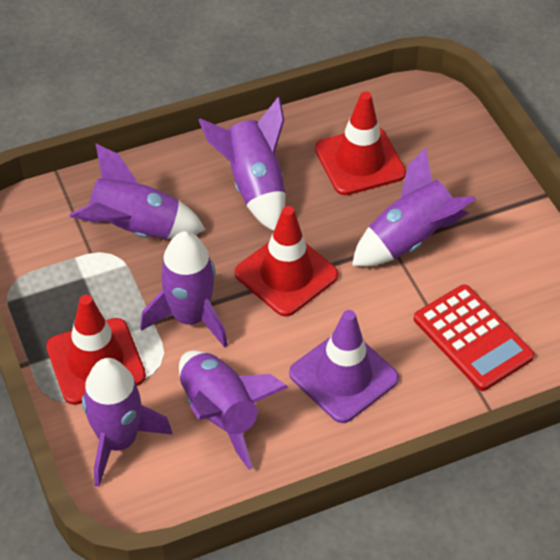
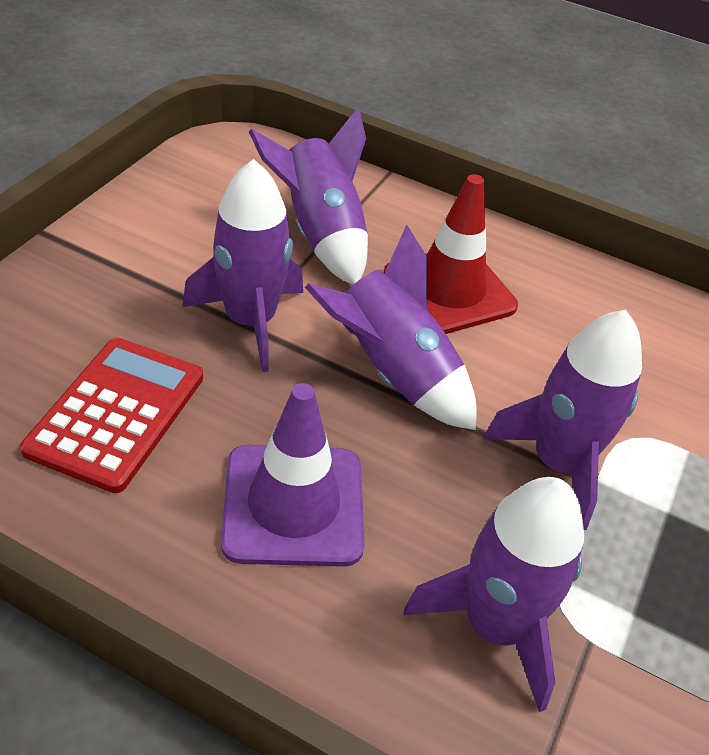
purple rocket: 6 -> 5
red traffic cone: 3 -> 1

